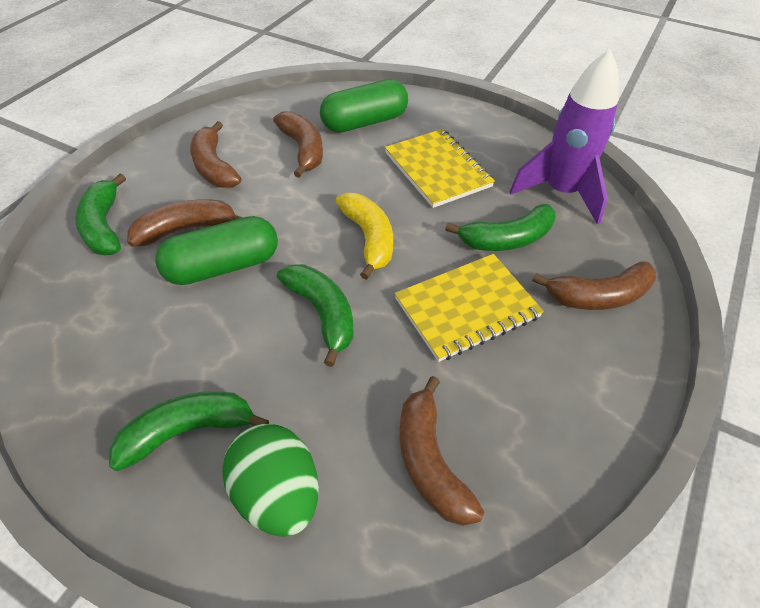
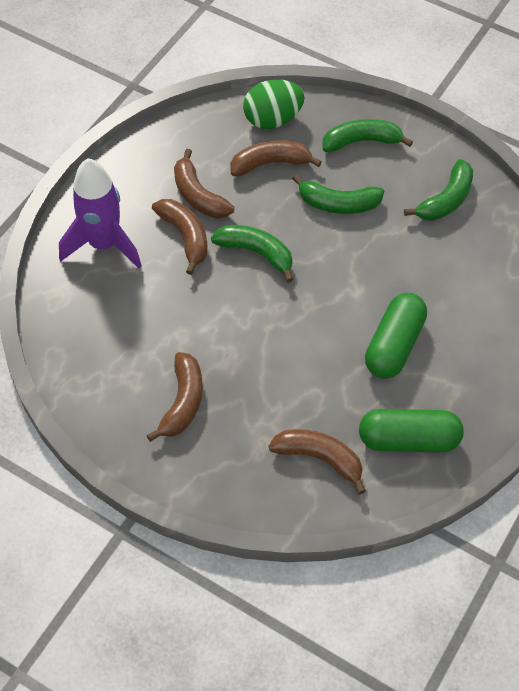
yellow banana: 1 -> 0
yellow notebook: 2 -> 0

